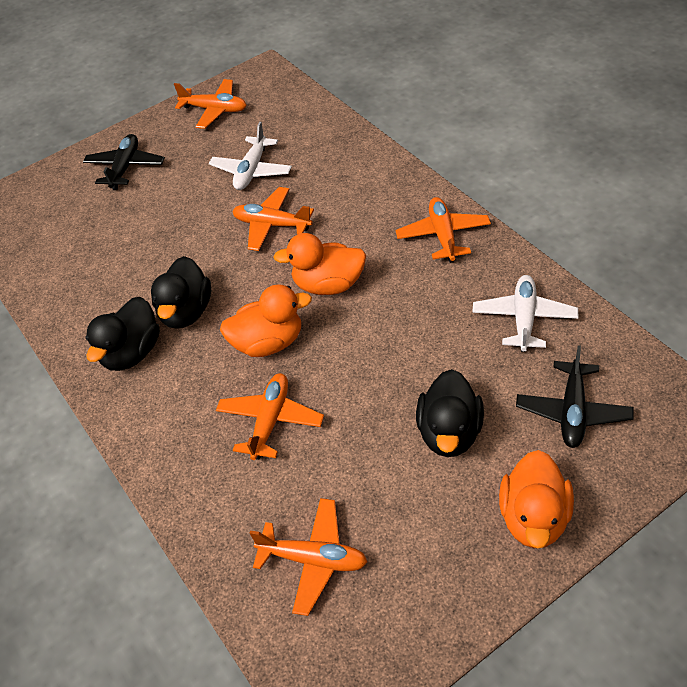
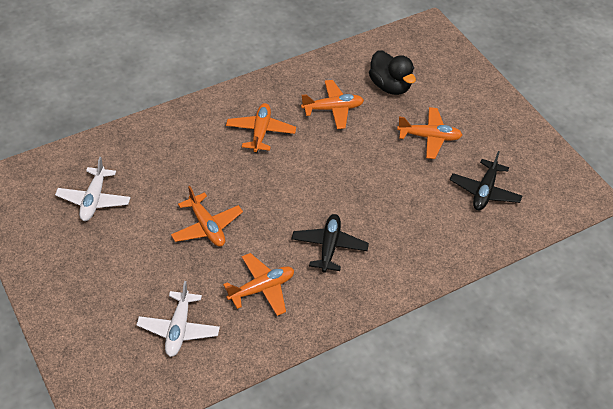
black duck: 3 -> 1
orange duck: 3 -> 0

